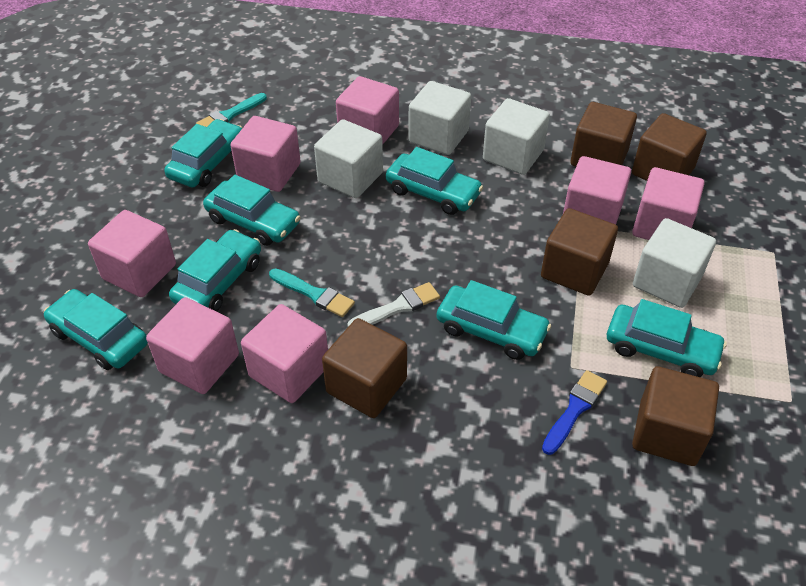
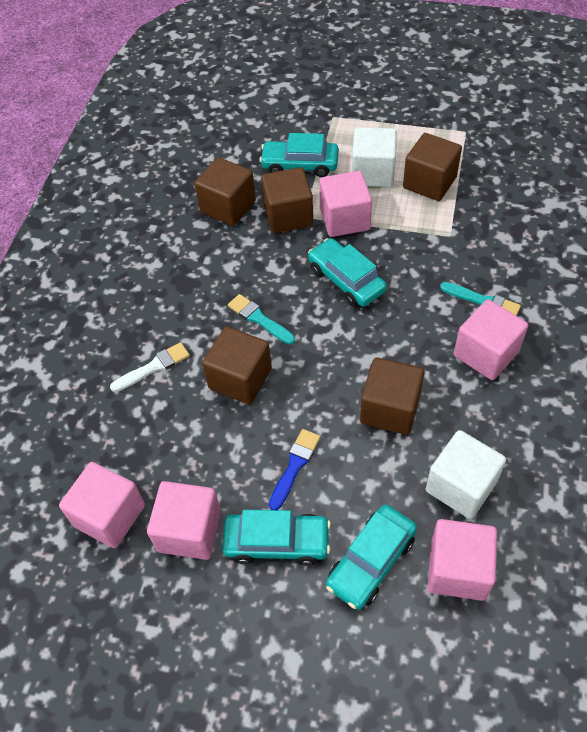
pink cube: 7 -> 5
turquoise car: 7 -> 4
white cube: 4 -> 2

